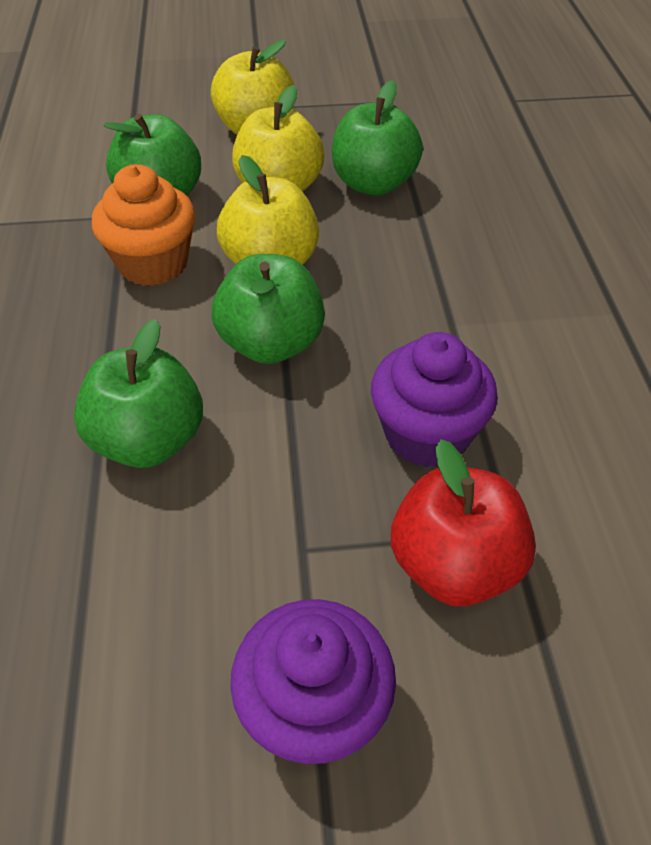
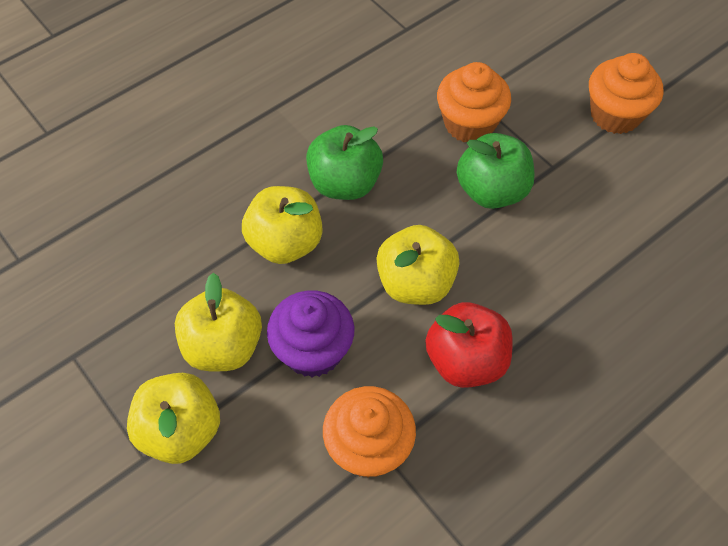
green apple: 4 -> 2
orange cupcake: 1 -> 3
purple cupcake: 2 -> 1
yellow apple: 3 -> 4

